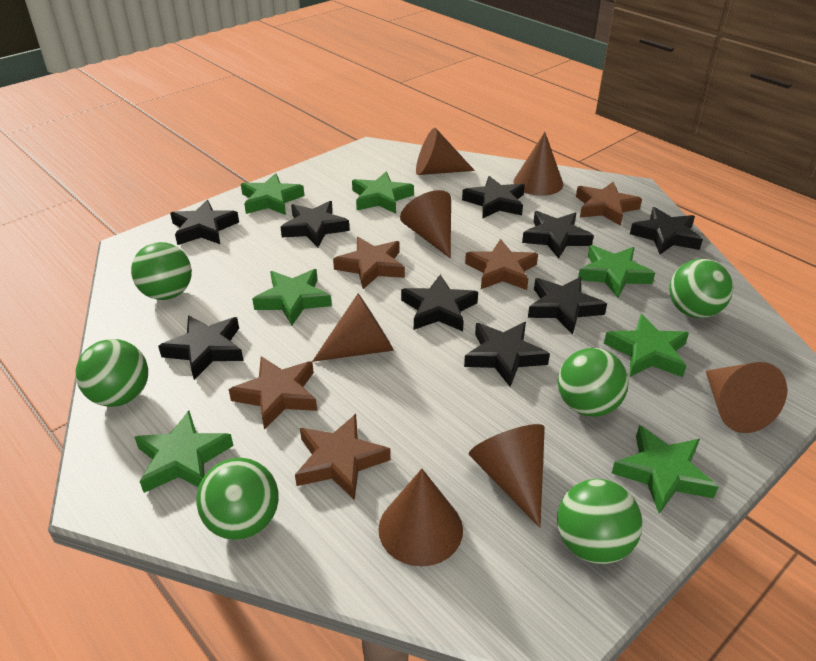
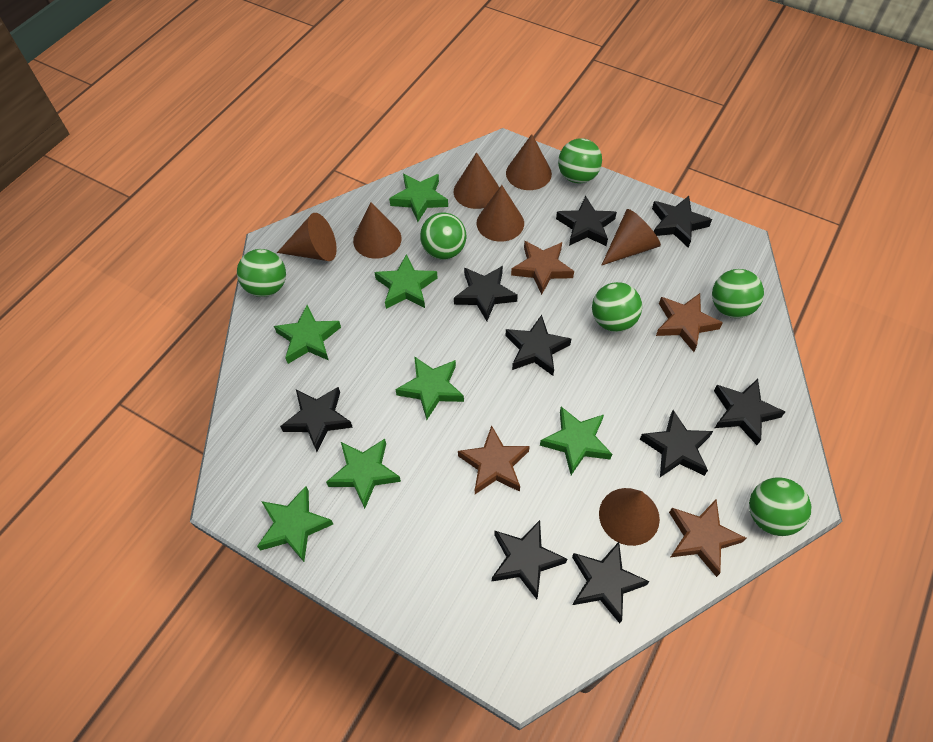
brown star: 5 -> 4

